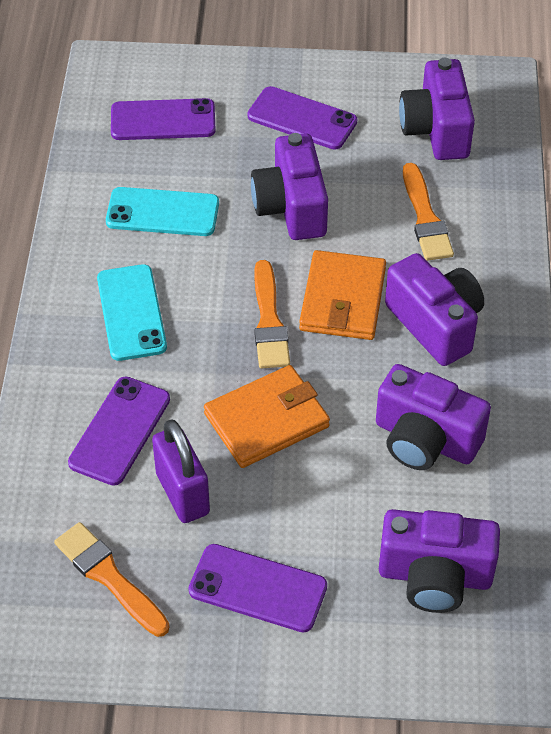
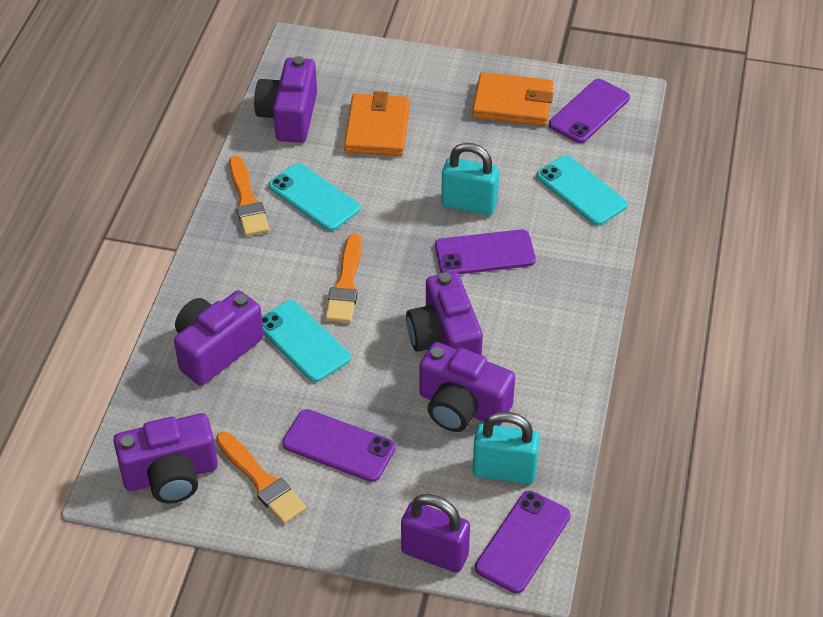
turquoise padlock: 0 -> 2
turquoise phone: 2 -> 3

